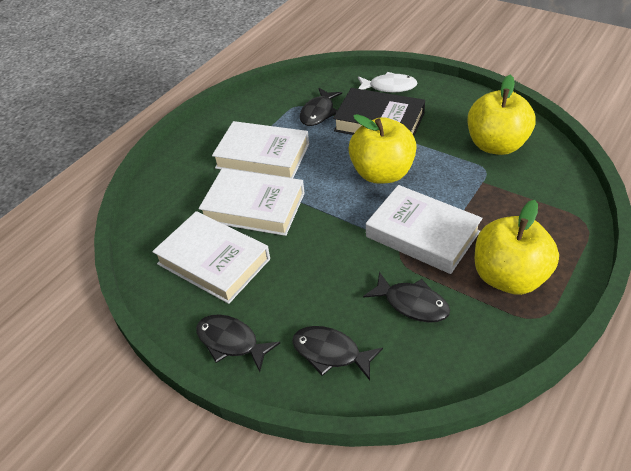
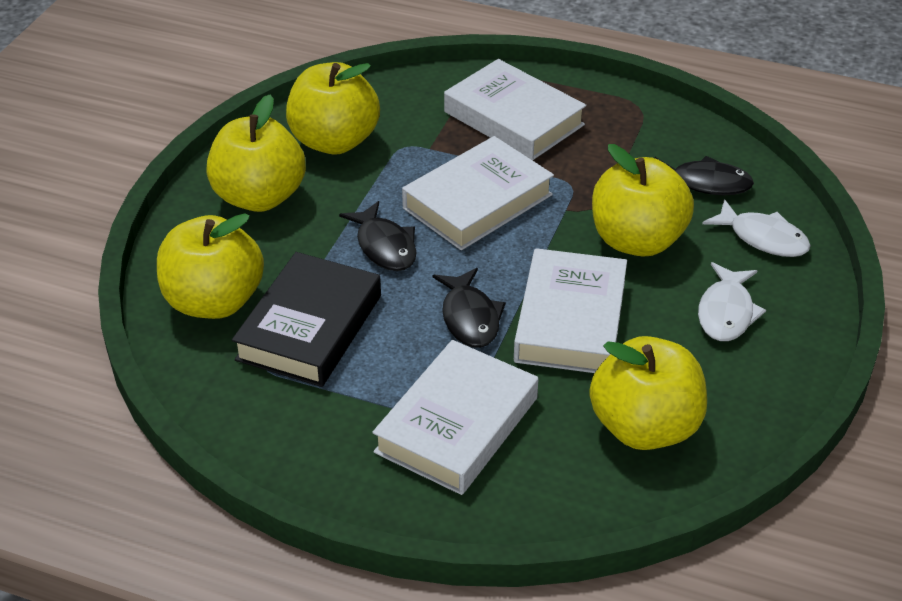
black fish: 4 -> 3
white fish: 1 -> 2
yellow apple: 3 -> 5

